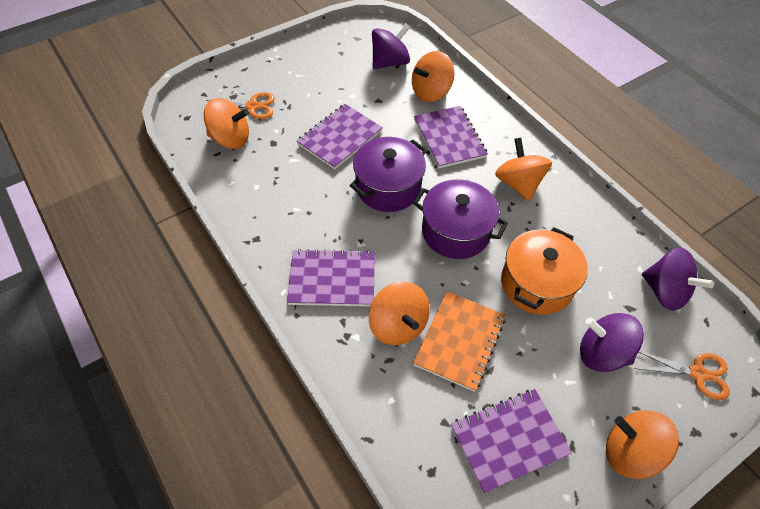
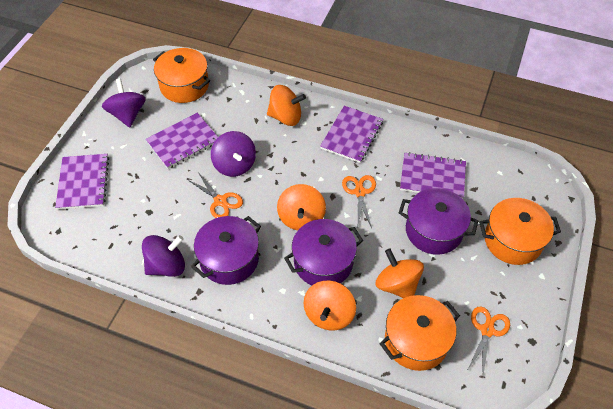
orange notebook: 1 -> 0
orange pot: 1 -> 3
orange scissors: 2 -> 3
orange spinning top: 5 -> 4
purple pot: 2 -> 3

